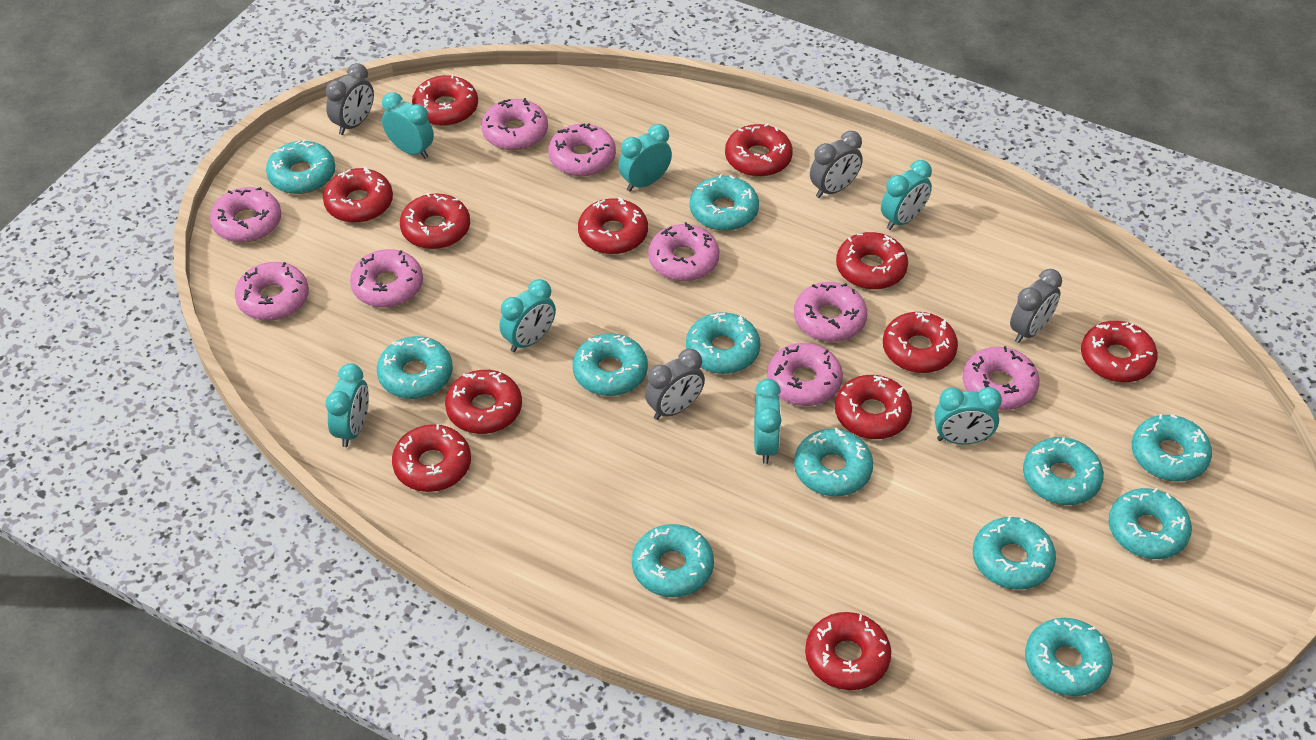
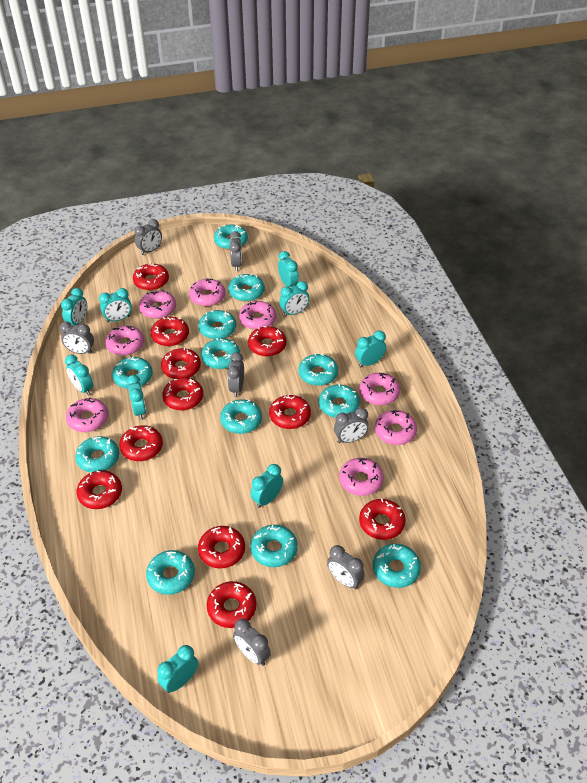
grey clock: 4 -> 7
pink donut: 9 -> 8
red donut: 12 -> 11
turquoise clock: 7 -> 9

